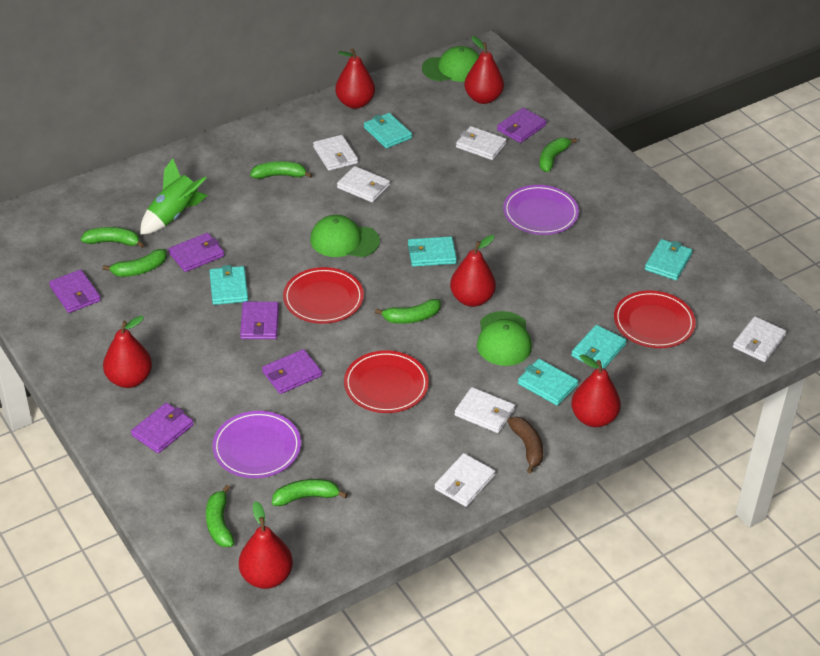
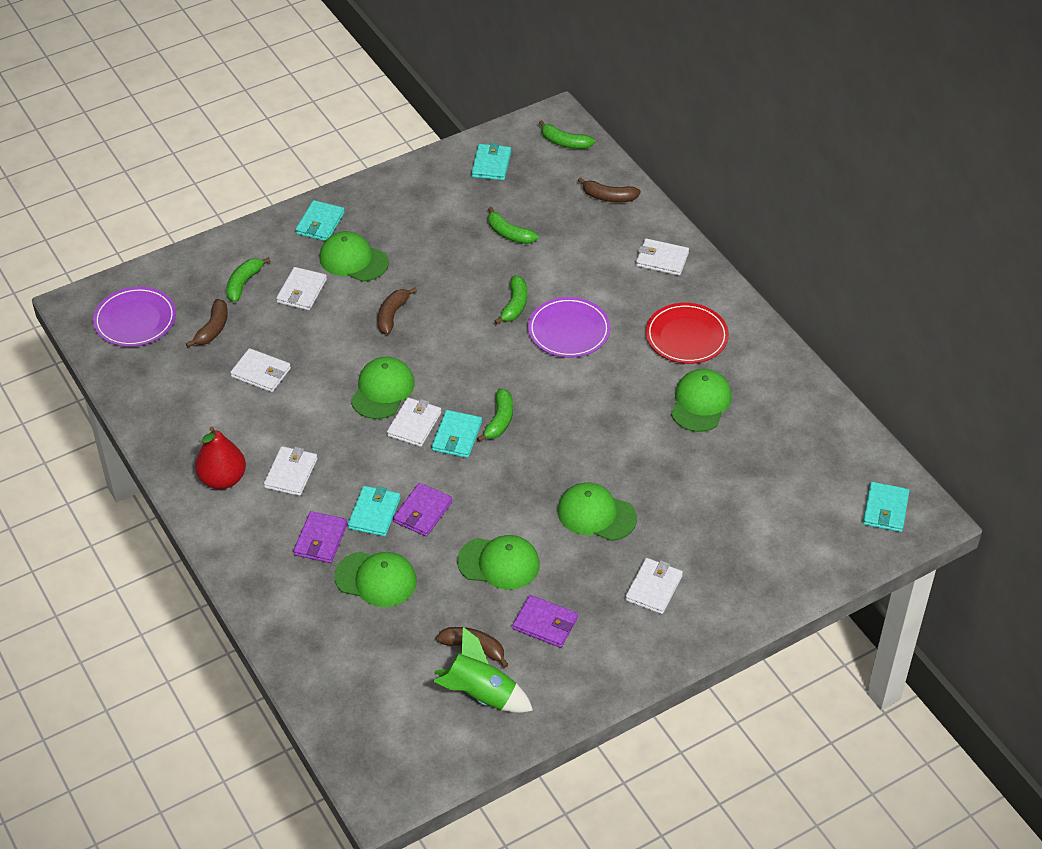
brown banana: 1 -> 4
green banana: 7 -> 5
green cap: 3 -> 6
purple wallet: 6 -> 3
red pear: 6 -> 1
red plate: 3 -> 1
turquoise wallet: 6 -> 5

